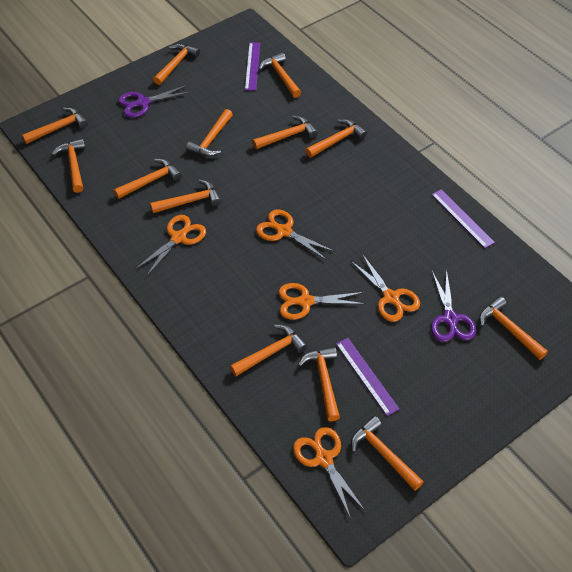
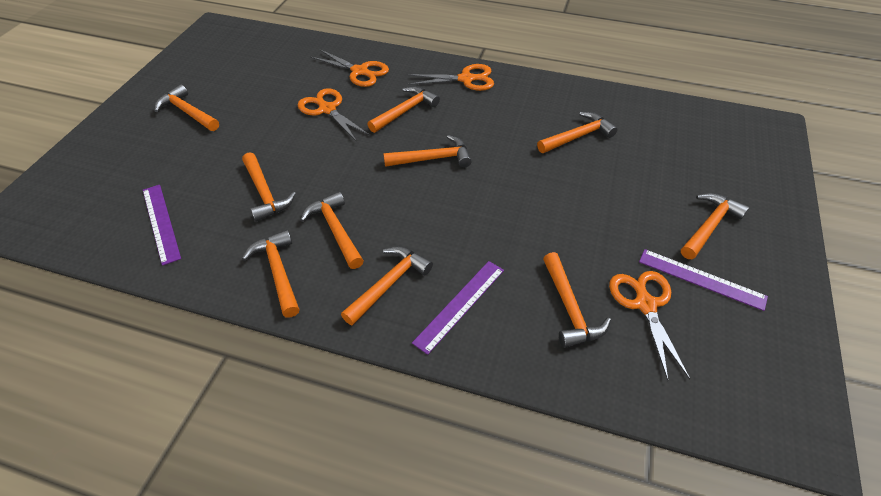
orange hammer: 13 -> 10
orange scissors: 5 -> 4
purple scissors: 2 -> 0

